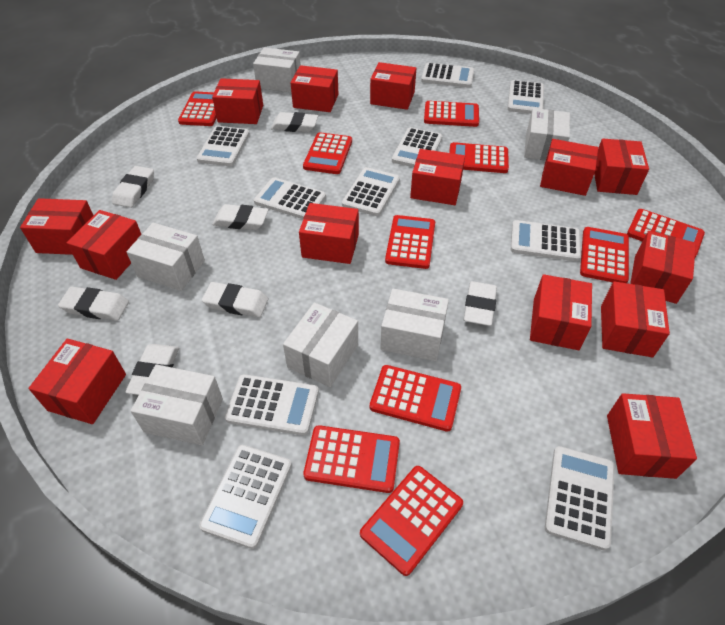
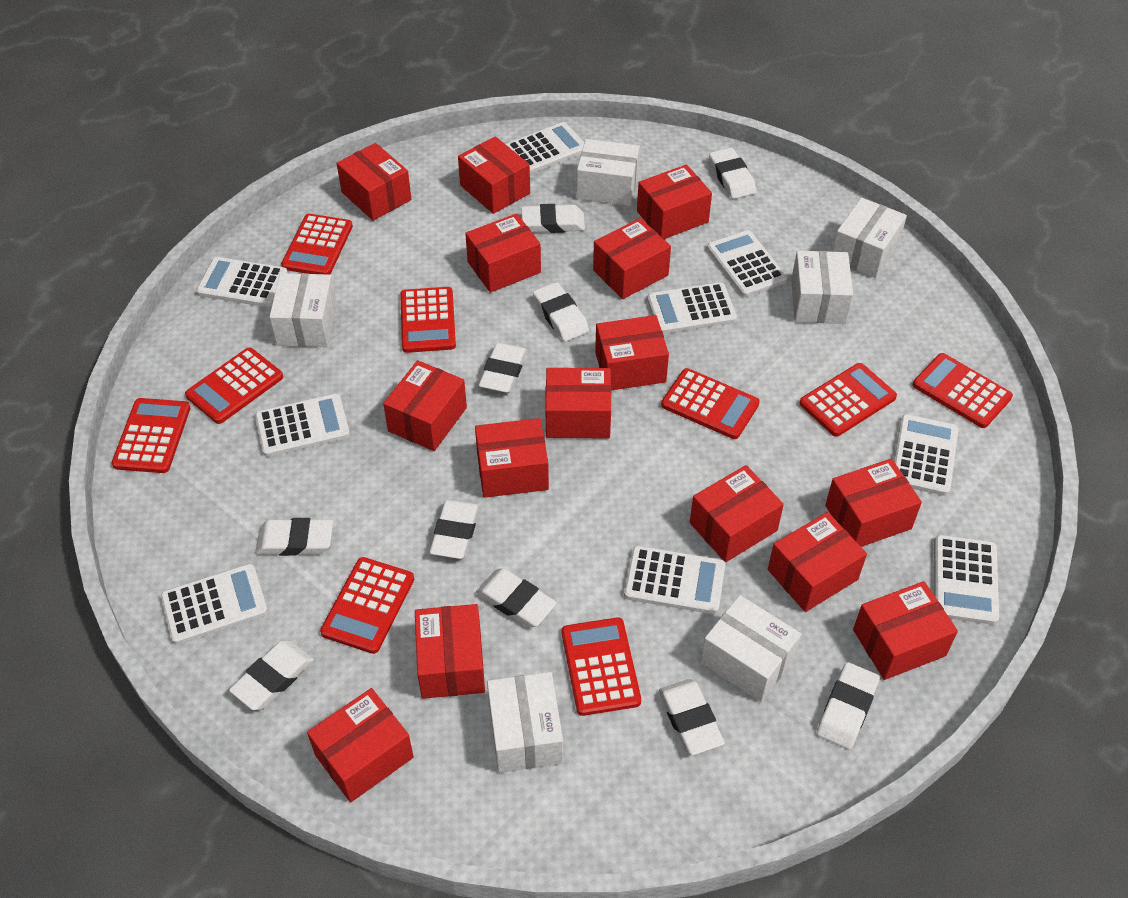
red box: 14 -> 15
red calculator: 10 -> 9
white calculator: 10 -> 9
white eraser: 7 -> 10

